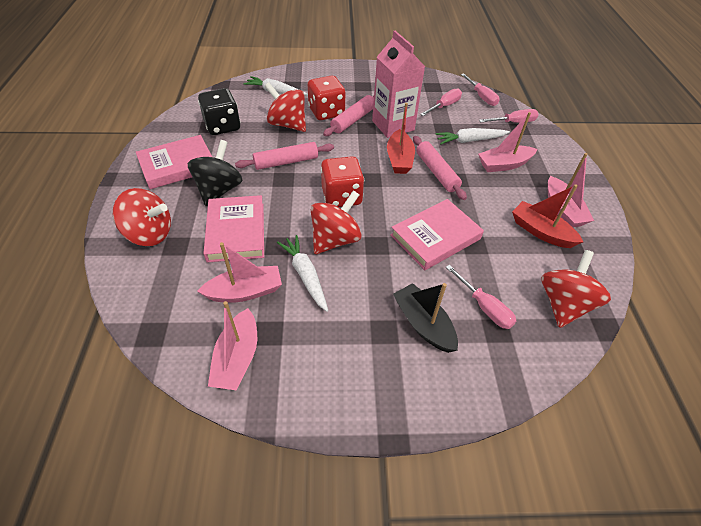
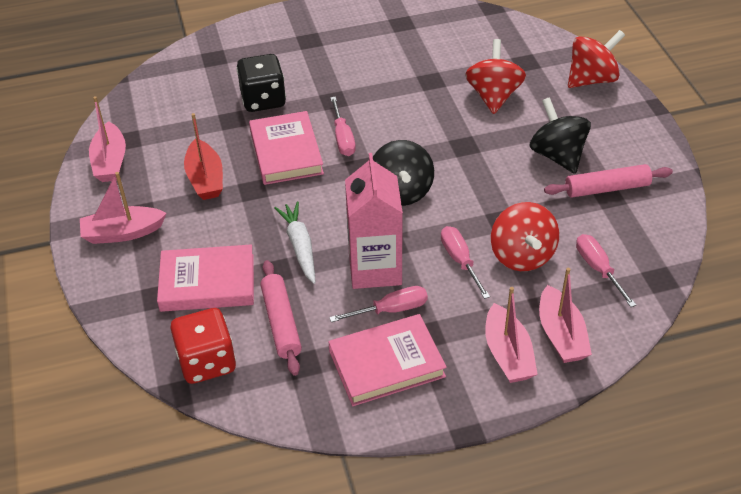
black boat: 1 -> 0
black spinning top: 1 -> 2
pink rolling pin: 3 -> 2
red boat: 2 -> 1
red dice: 2 -> 1
red spinning top: 4 -> 3
white carrot: 3 -> 1

